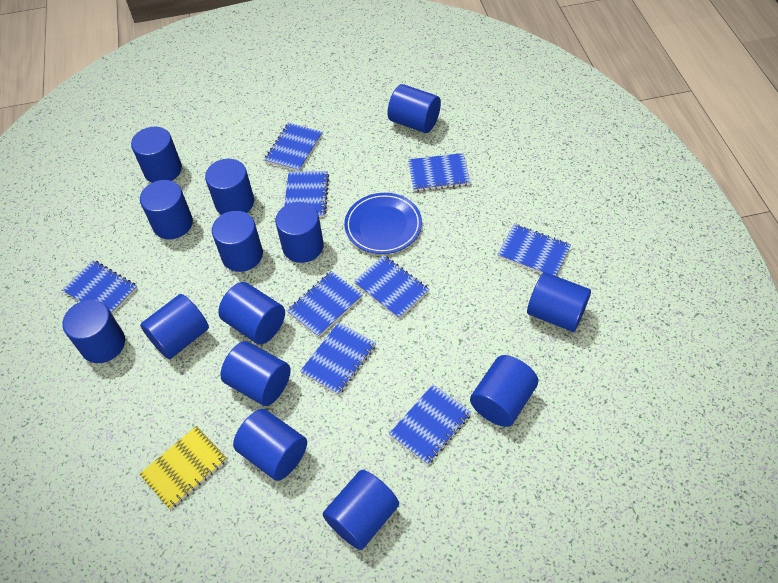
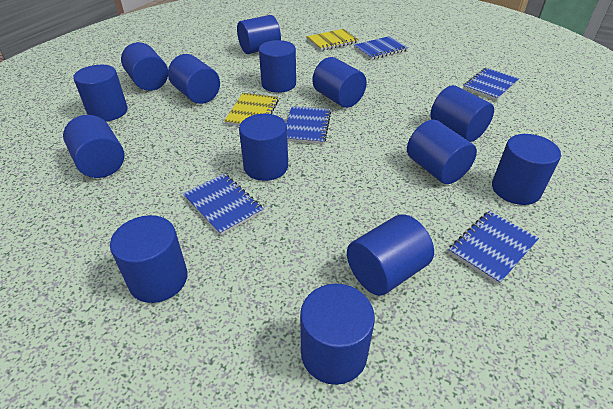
blue notebook: 9 -> 5
blue plate: 1 -> 0
yellow notebook: 1 -> 2

